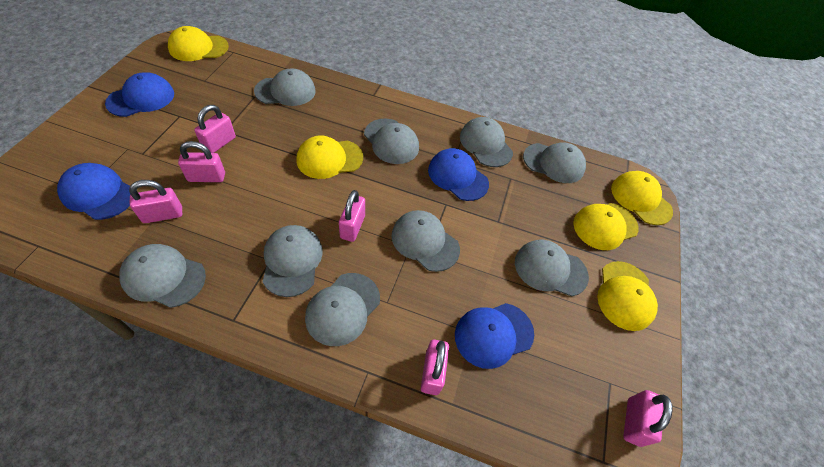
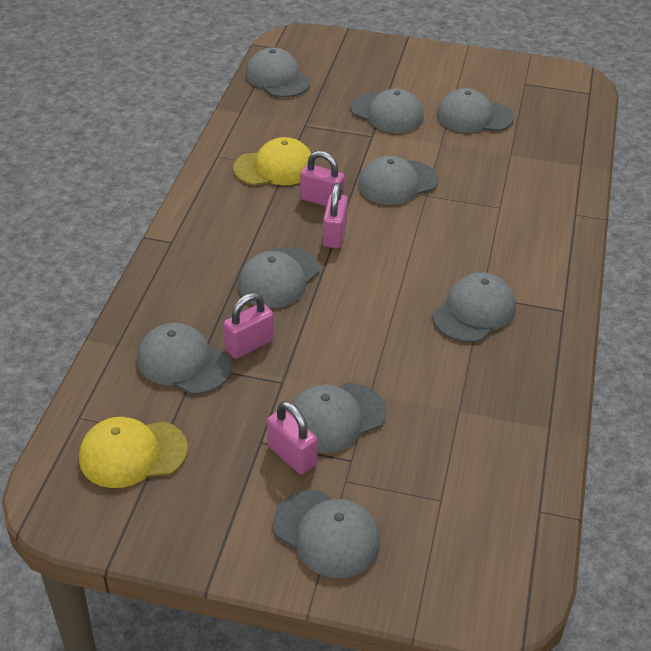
blue cap: 4 -> 0
pink padlock: 6 -> 4
yellow cap: 5 -> 2

